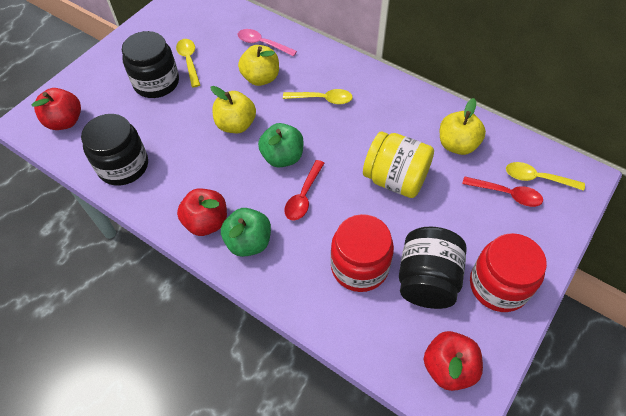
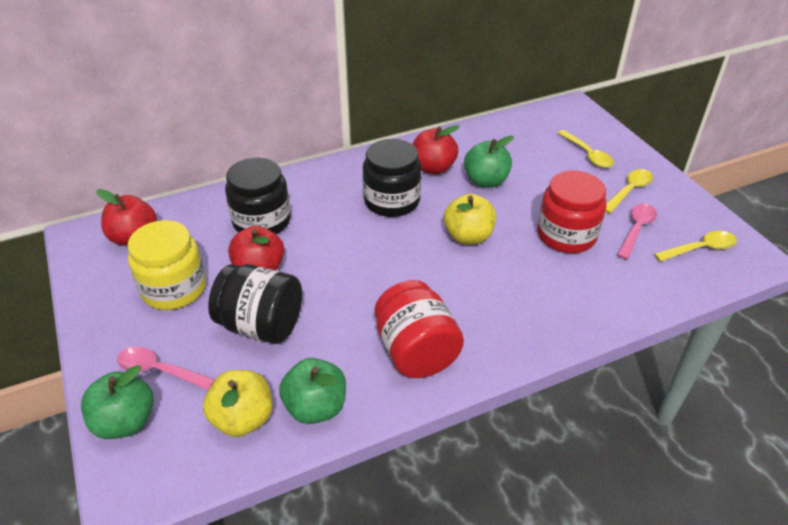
green apple: 2 -> 3
pink spoon: 1 -> 2
red spoon: 2 -> 0
yellow apple: 3 -> 2

